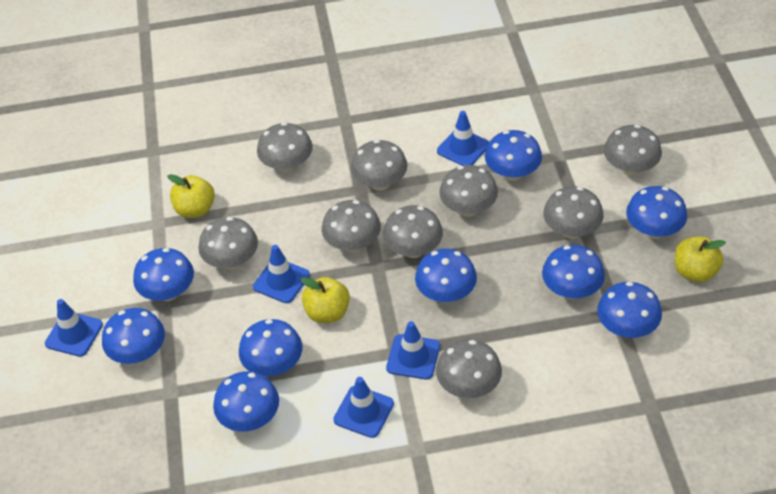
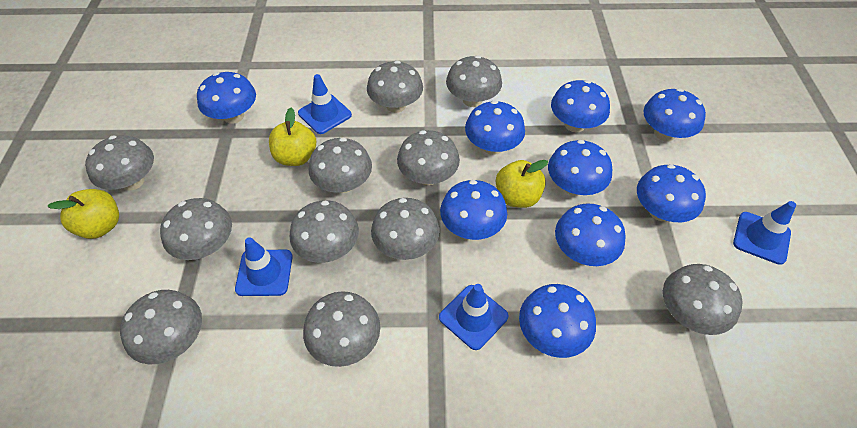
blue traffic cone: 5 -> 4
grey mushroom: 9 -> 11

